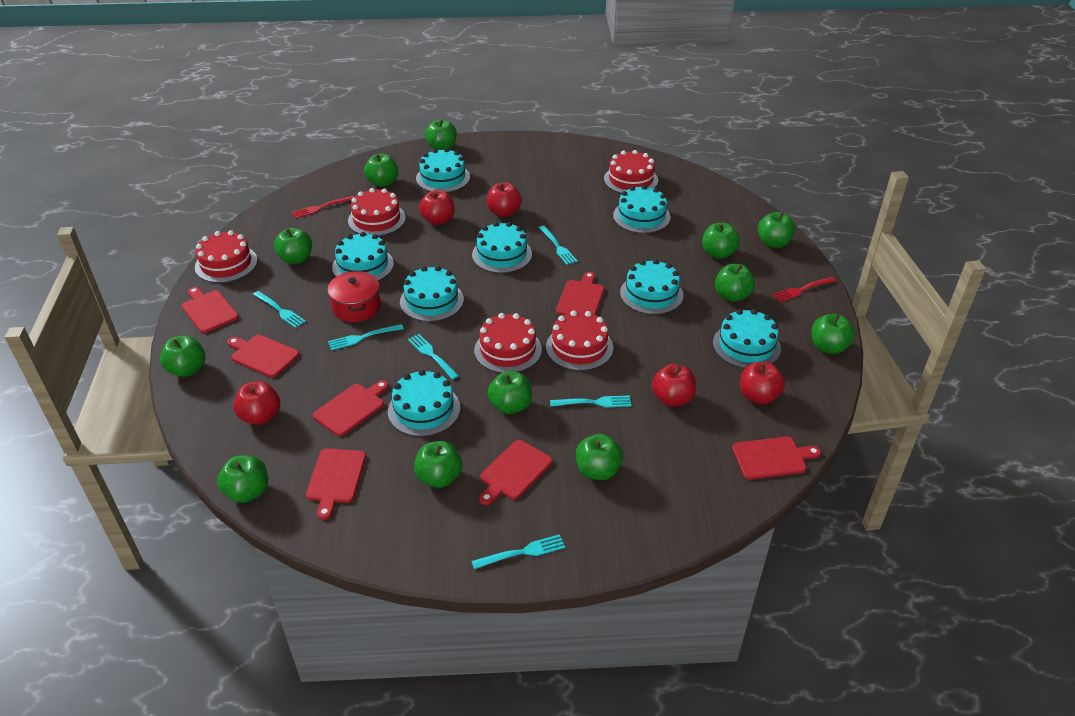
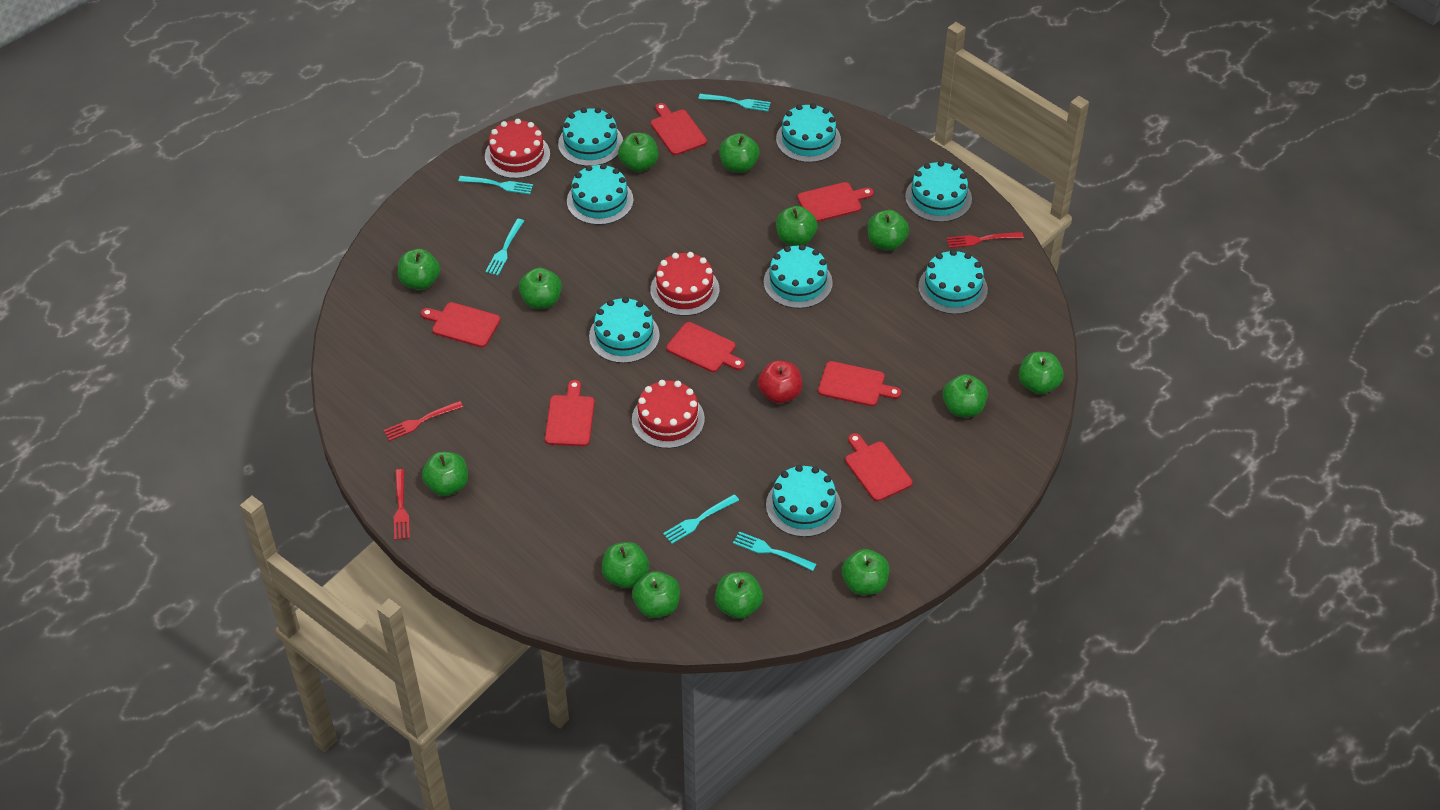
green apple: 12 -> 13
red apple: 5 -> 1
red cake: 5 -> 3
red fork: 2 -> 3
red pot: 1 -> 0
turquoise fork: 6 -> 5

